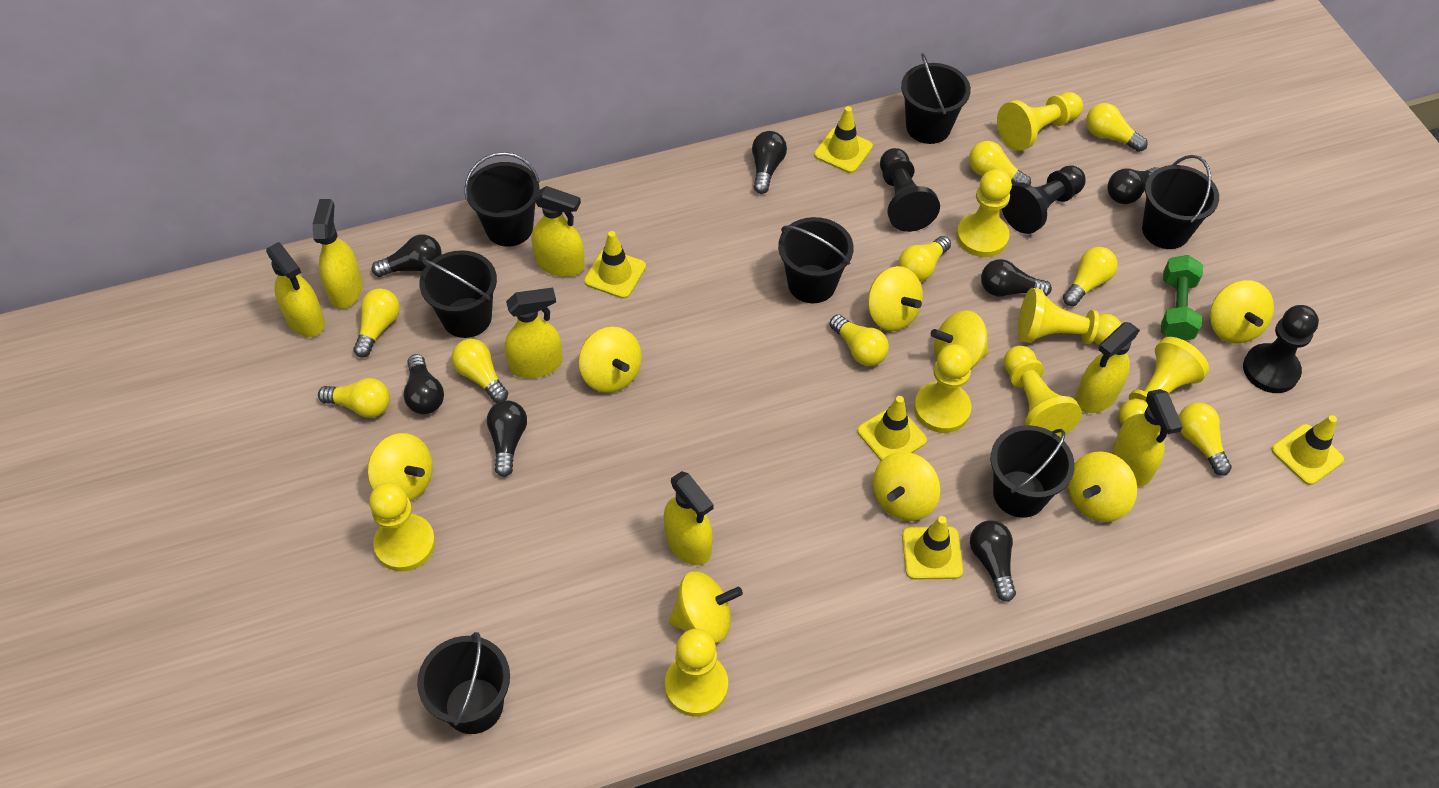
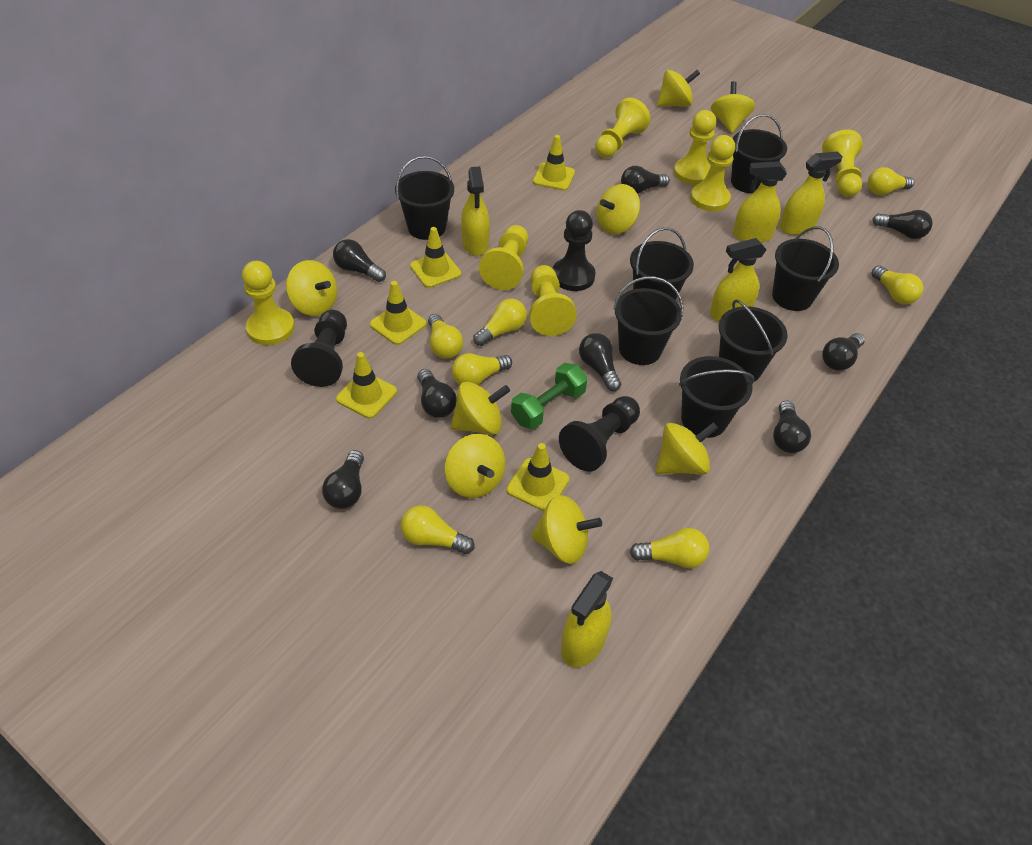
black light bulb: 7 -> 8
yellow light bulb: 9 -> 7
yellow pawn: 8 -> 7
yellow spray bottle: 7 -> 5

